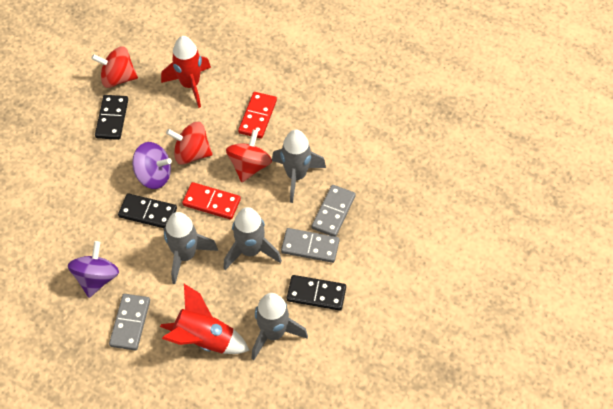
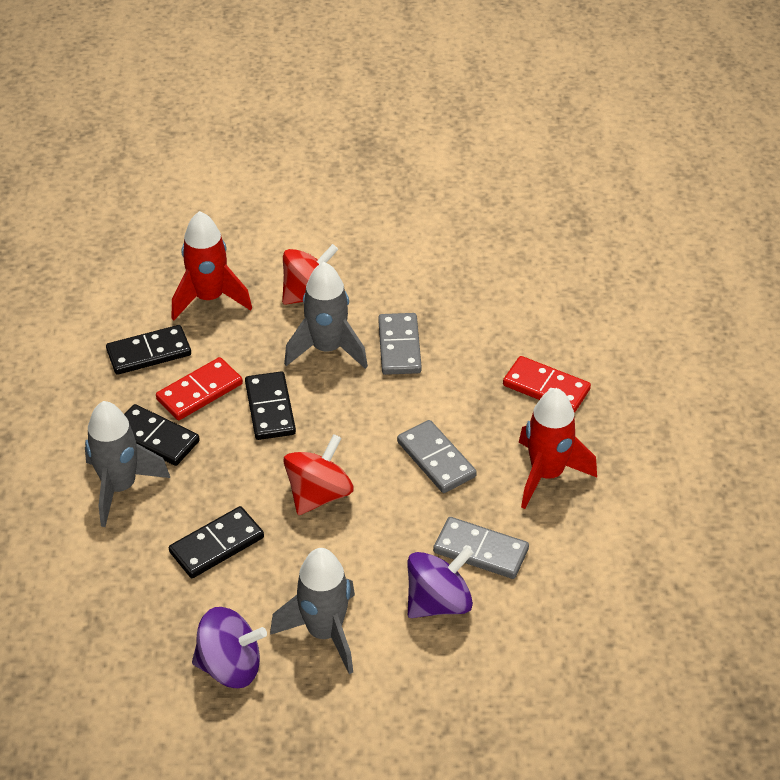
black domino: 3 -> 4
grey rocket: 4 -> 3
red spinning top: 3 -> 2

